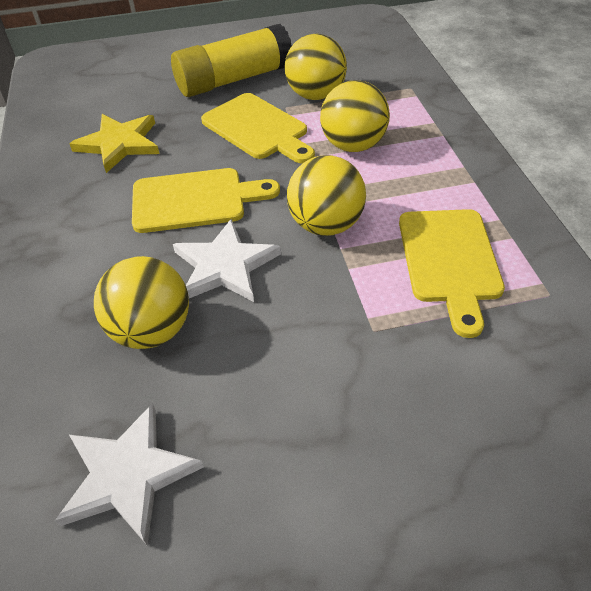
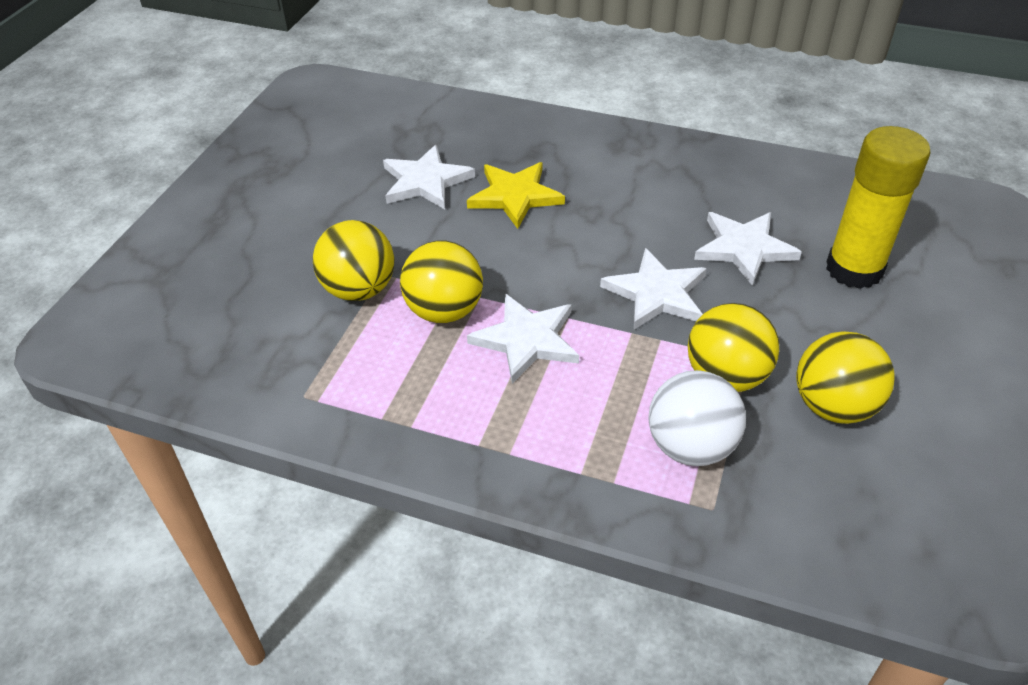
white ball: 0 -> 1
white star: 2 -> 4
yellow cutting board: 3 -> 0

